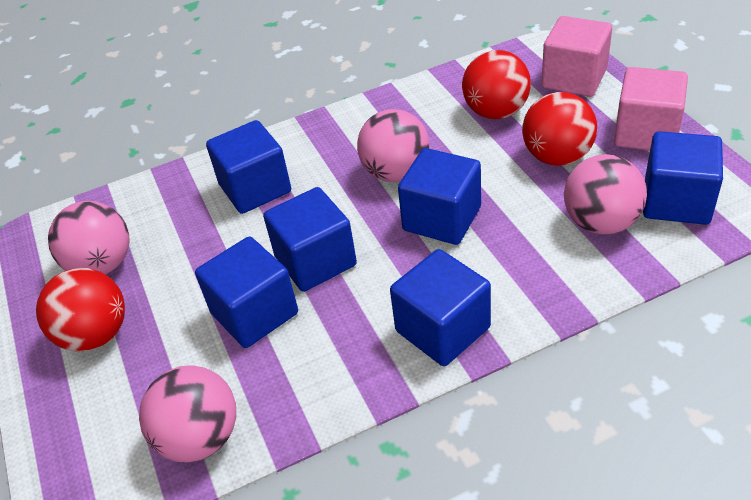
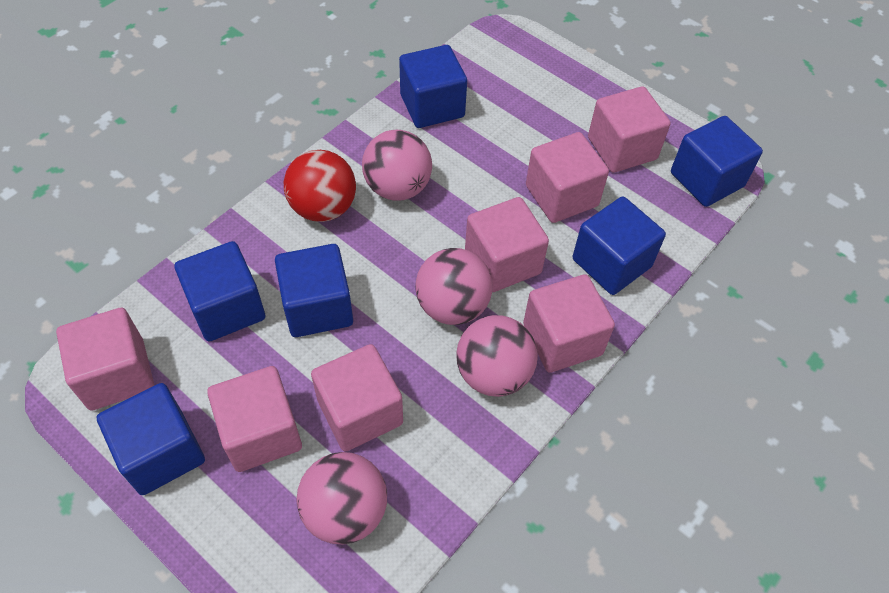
pink cube: 2 -> 7
red ball: 3 -> 1

